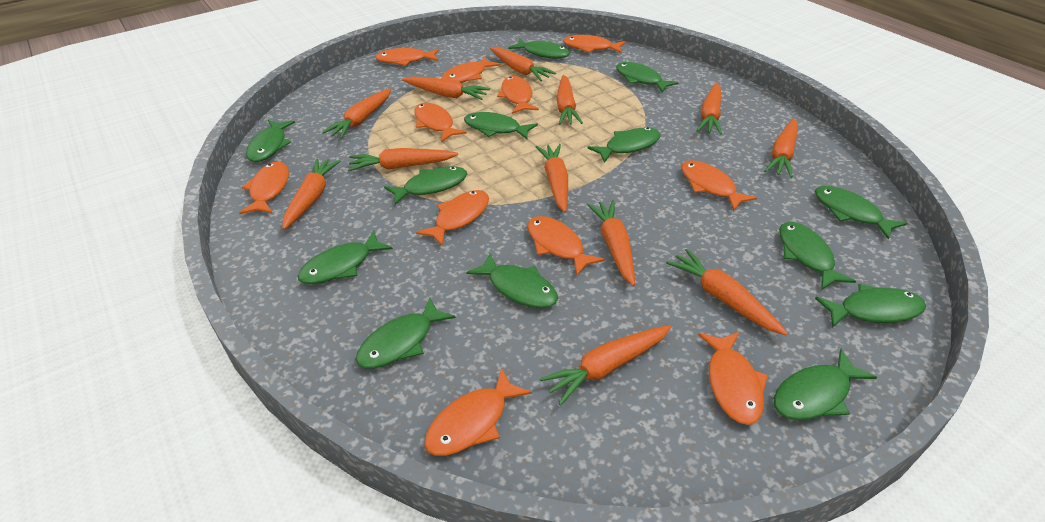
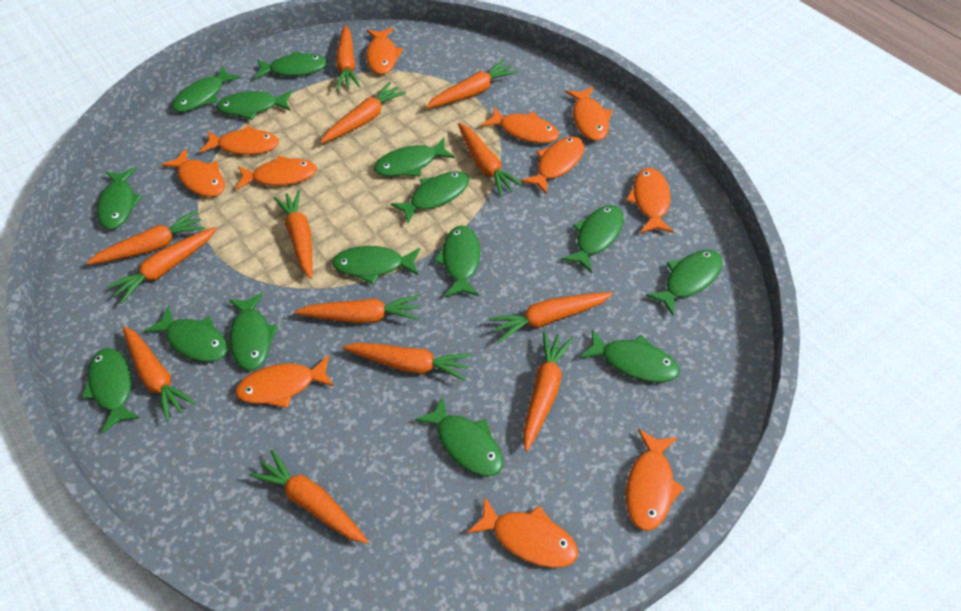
green fish: 13 -> 15
orange carrot: 12 -> 13

